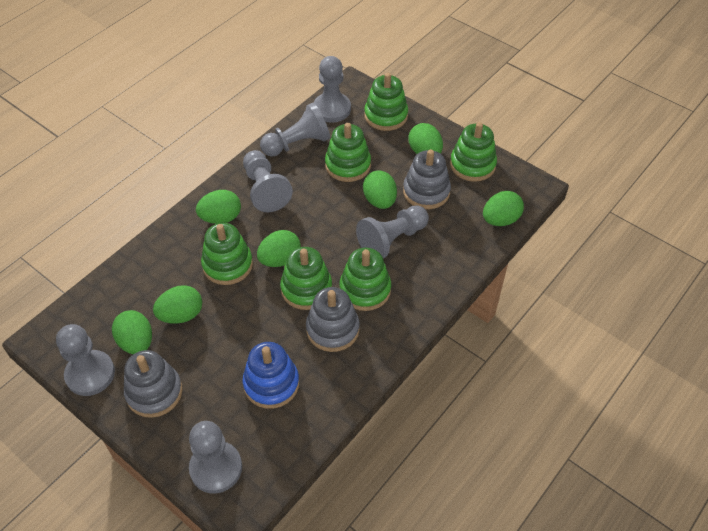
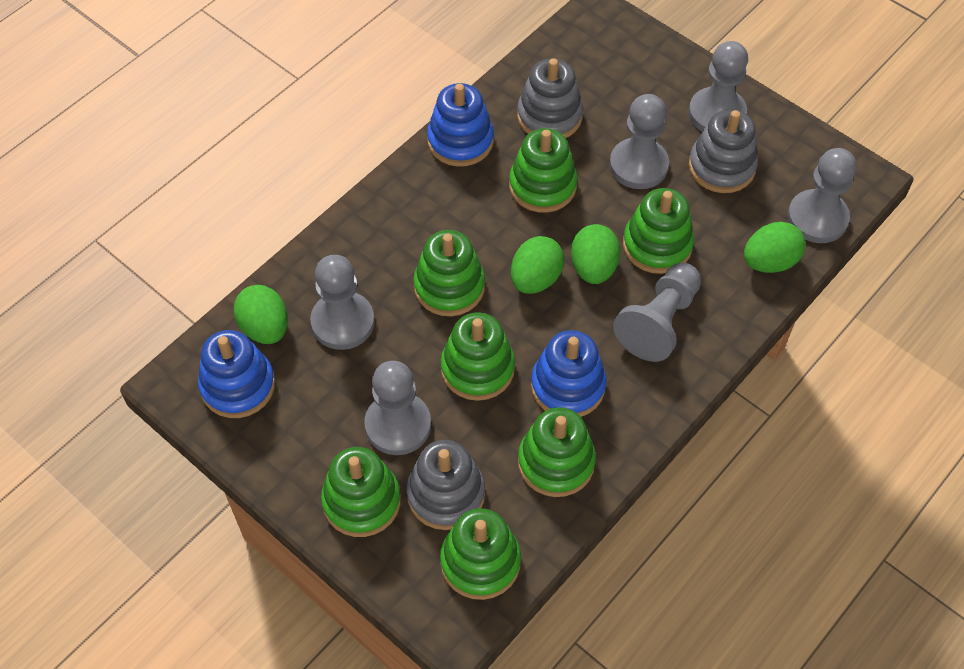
blue stacking toy: 1 -> 3
green egg: 7 -> 4
green stacking toy: 6 -> 7

